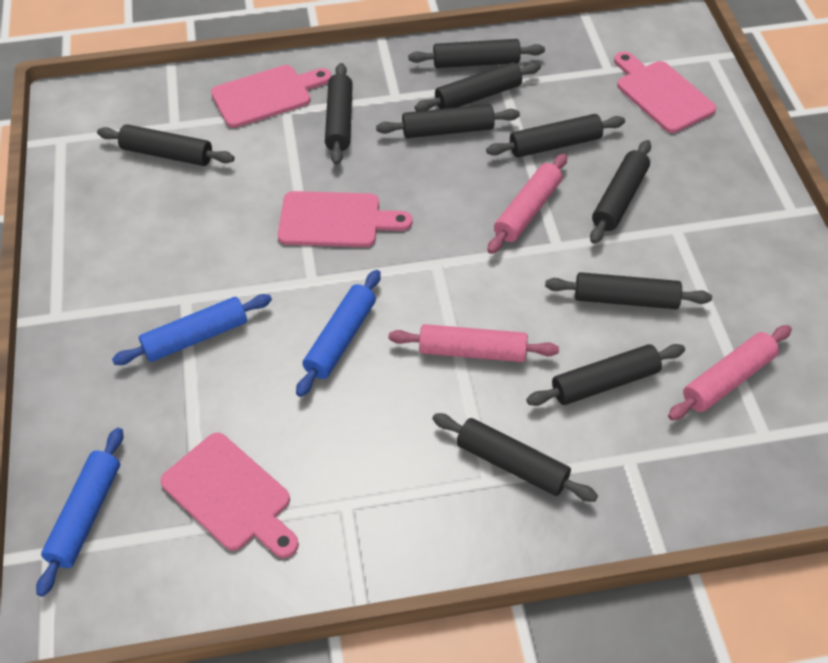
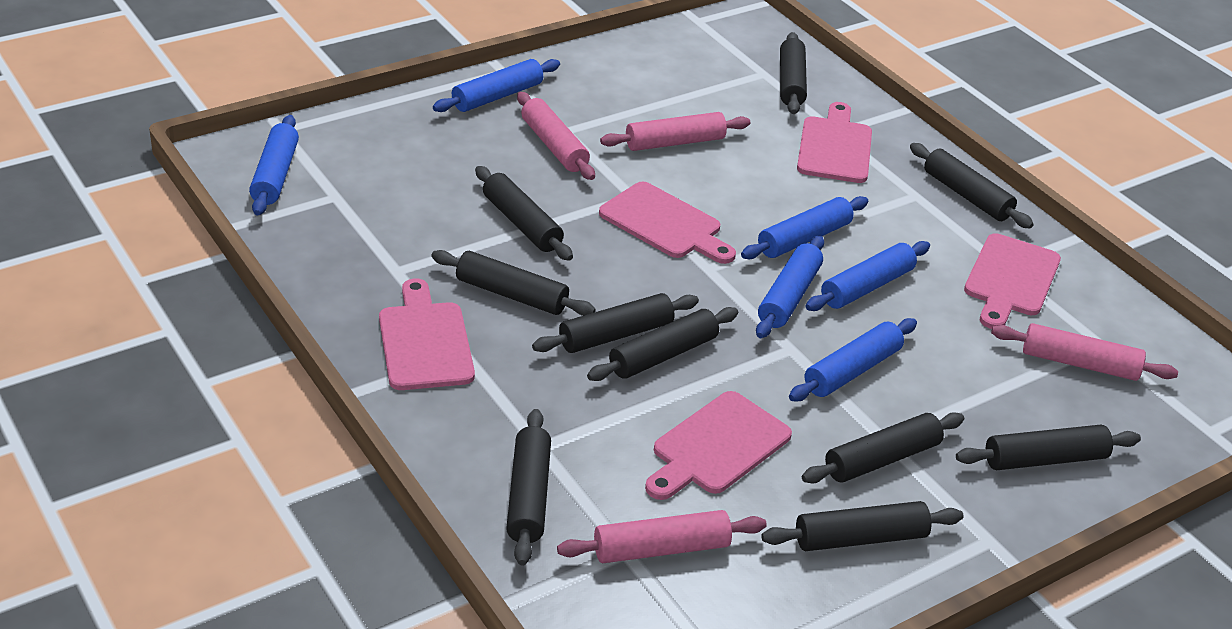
blue rolling pin: 3 -> 6
pink cutting board: 4 -> 5
pink rolling pin: 3 -> 4

